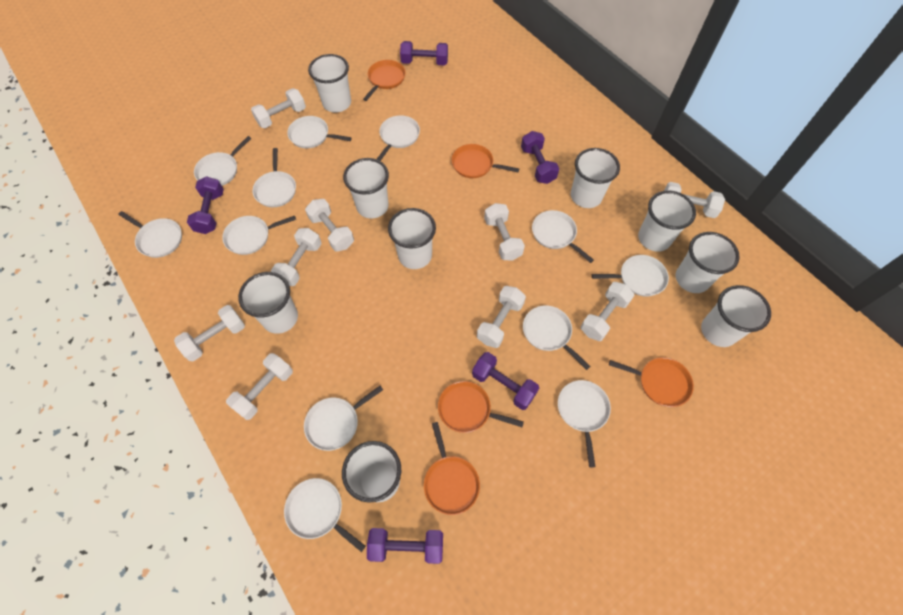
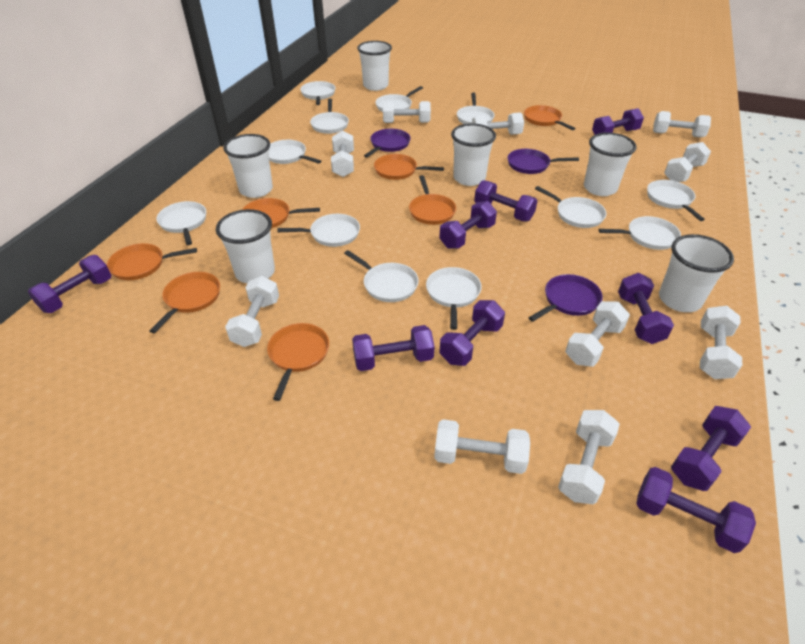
orange pan: 5 -> 7
purple dumbbell: 5 -> 9
purple pan: 0 -> 3
white cup: 9 -> 6
white dumbbell: 9 -> 10

